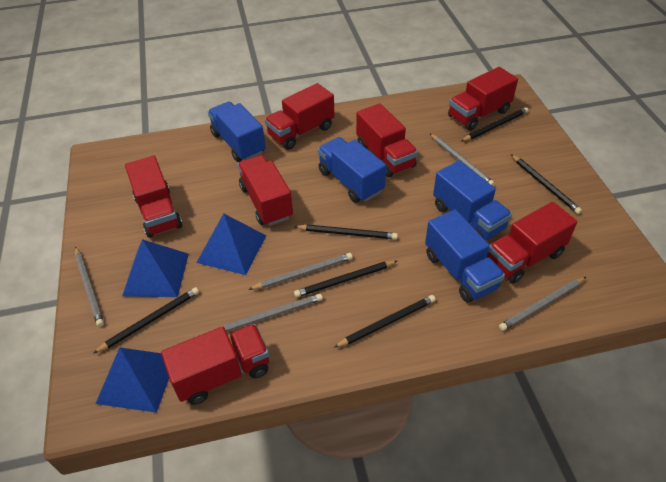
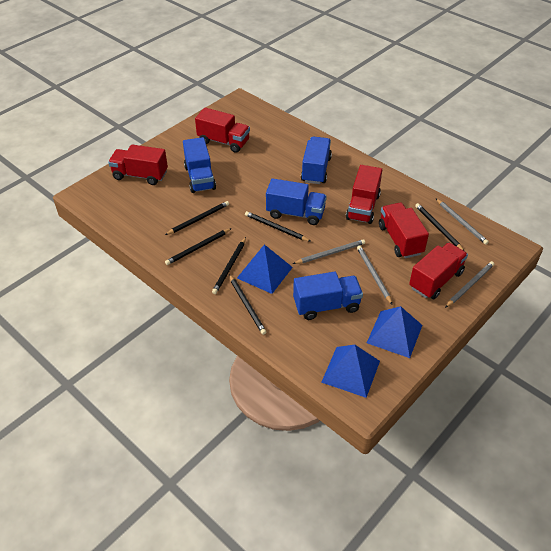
grey pencil: 5 -> 4
red truck: 7 -> 5

